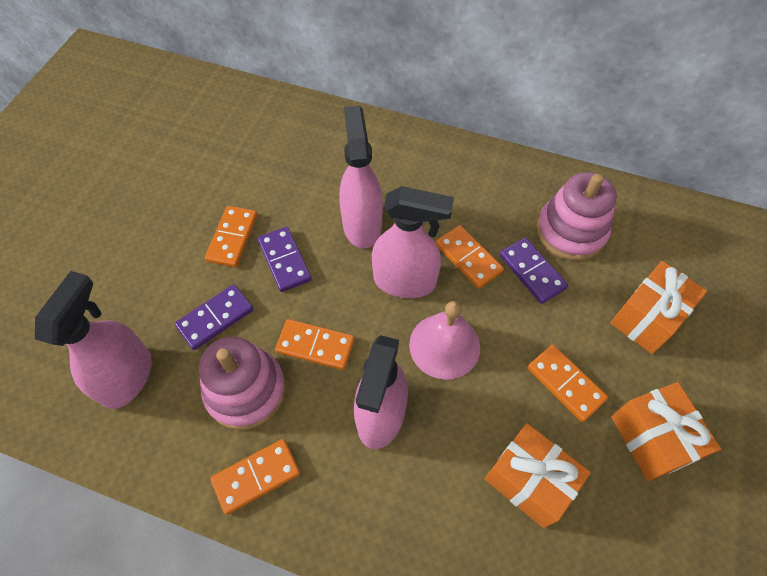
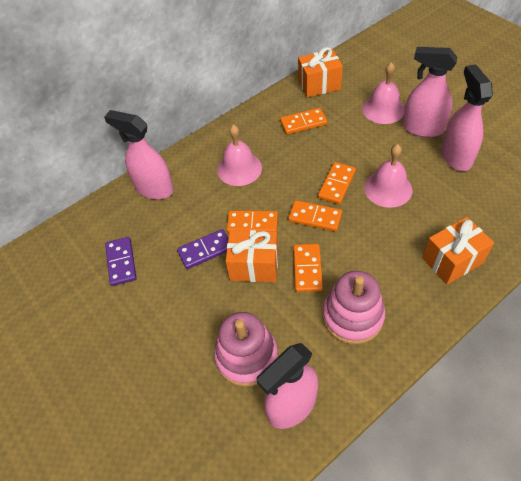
pink bell: 1 -> 3
purple domino: 3 -> 2

